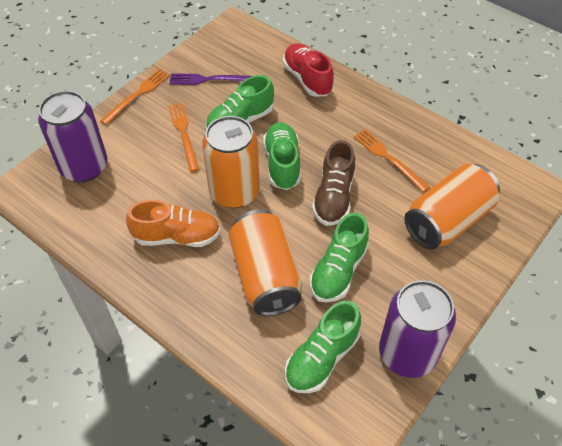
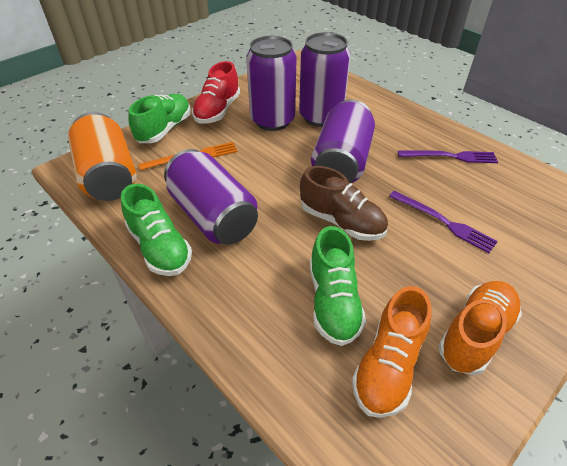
green shoe: 4 -> 3
orange can: 3 -> 1
orange fork: 3 -> 1
orange shoe: 1 -> 2
purple can: 2 -> 4
purple fork: 1 -> 2

